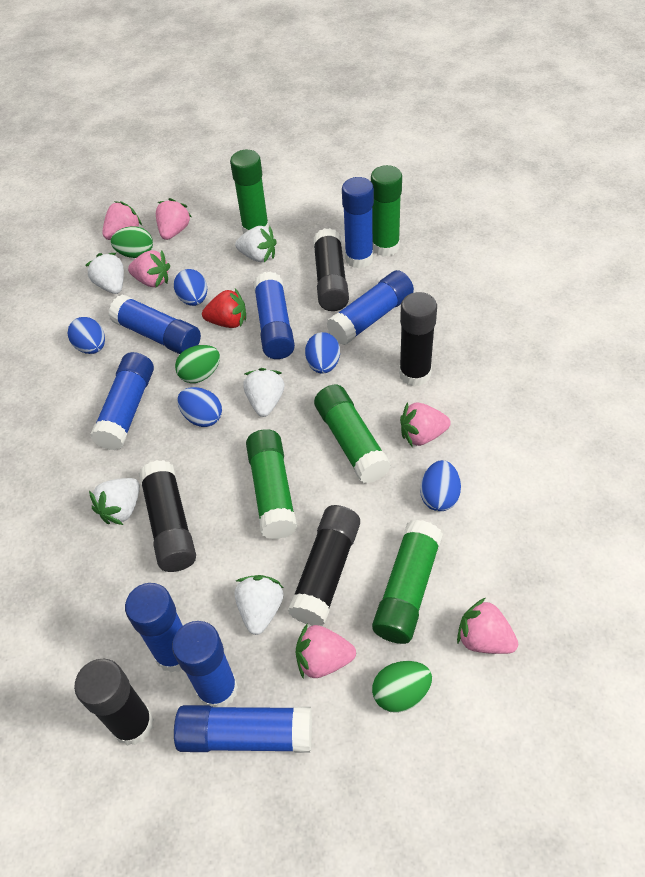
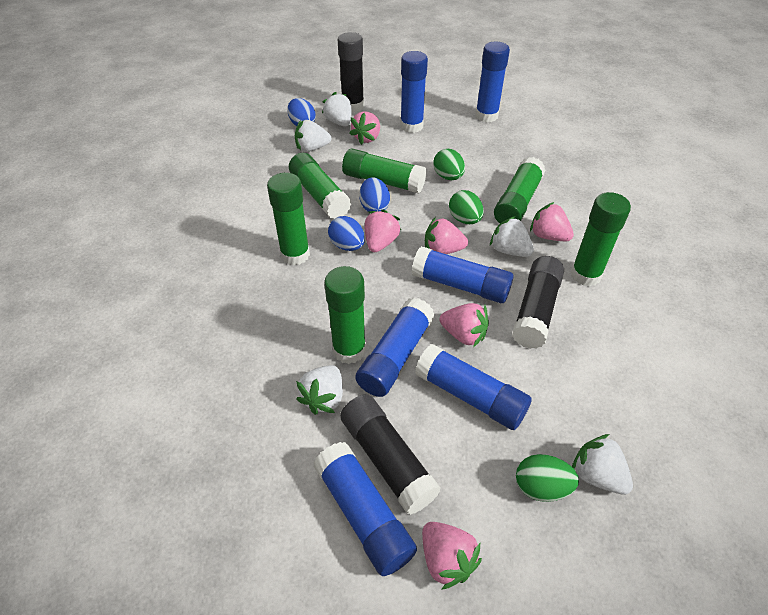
black glue stick: 5 -> 3
blue egg: 5 -> 3
blue glue stick: 8 -> 6
green glue stick: 5 -> 6
red strawberry: 1 -> 0

